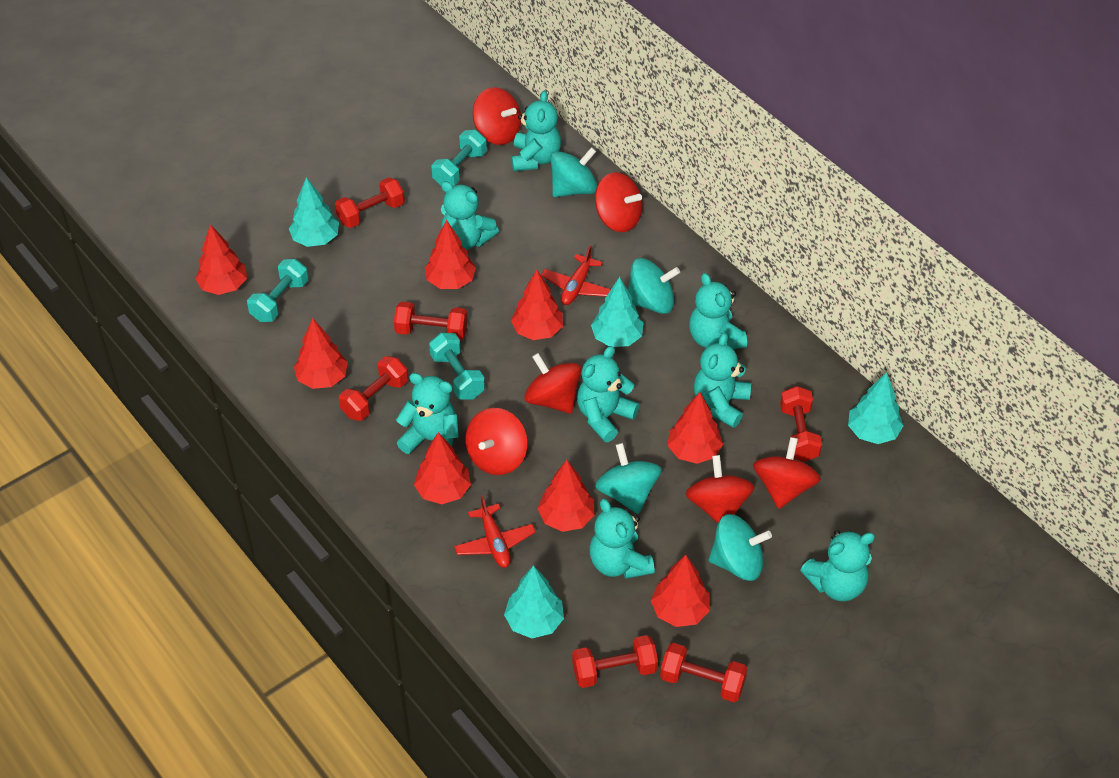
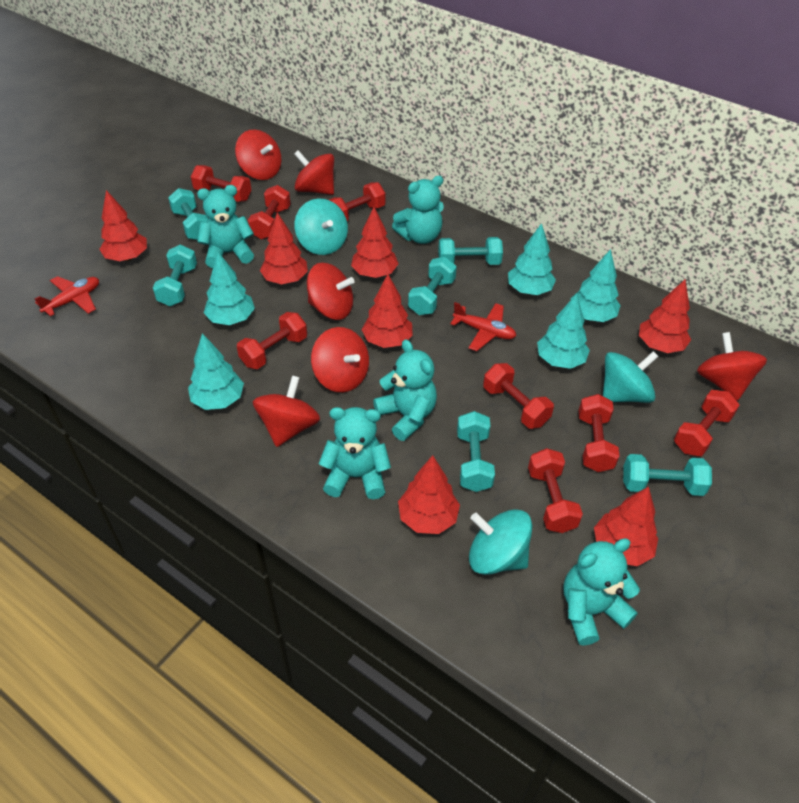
red dumbbell: 6 -> 8
red tree: 8 -> 7
turquoise dumbbell: 3 -> 6
turquoise spinning top: 4 -> 3
turquoise teddy bear: 8 -> 5
turquoise tree: 4 -> 5

